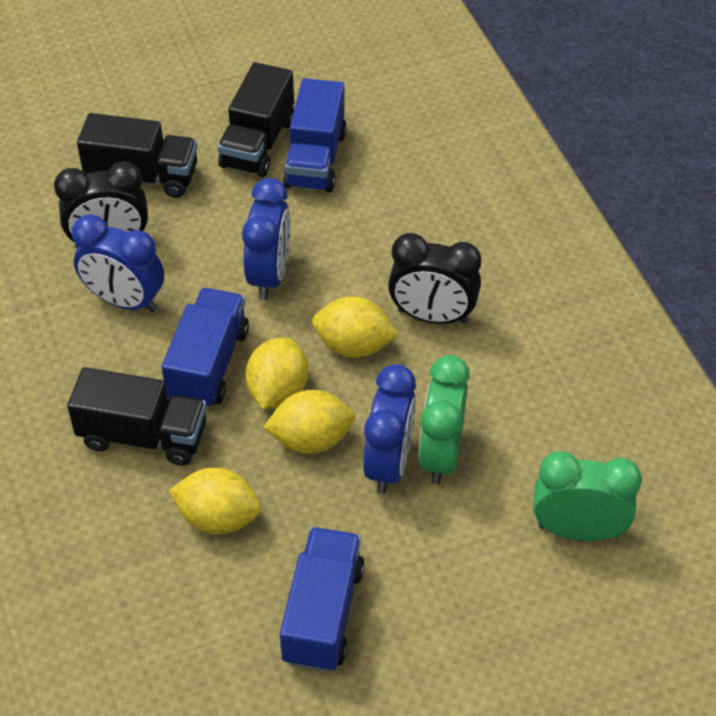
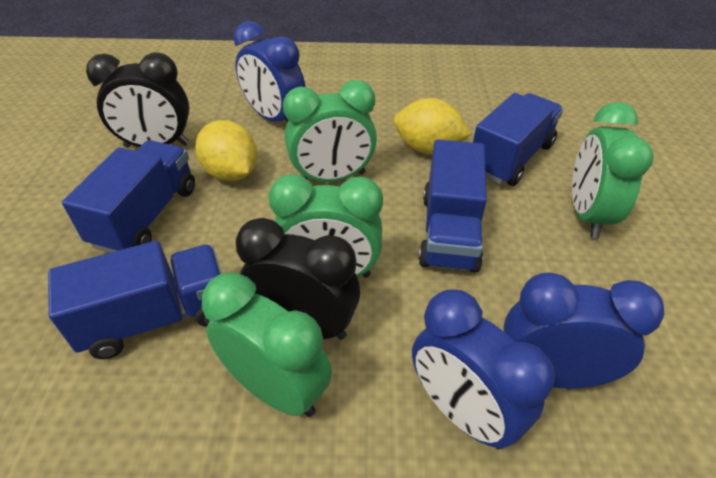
black truck: 3 -> 0
blue truck: 3 -> 4
green clock: 2 -> 4
yellow lemon: 4 -> 2

